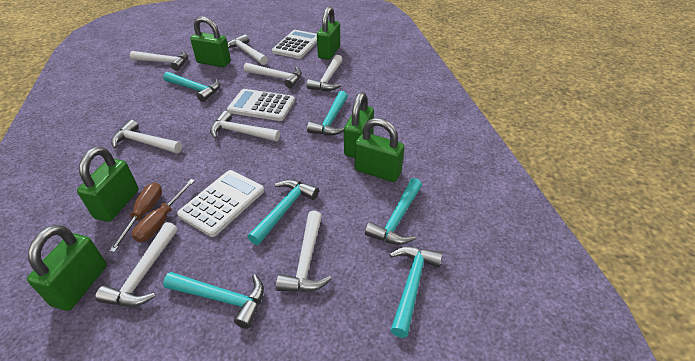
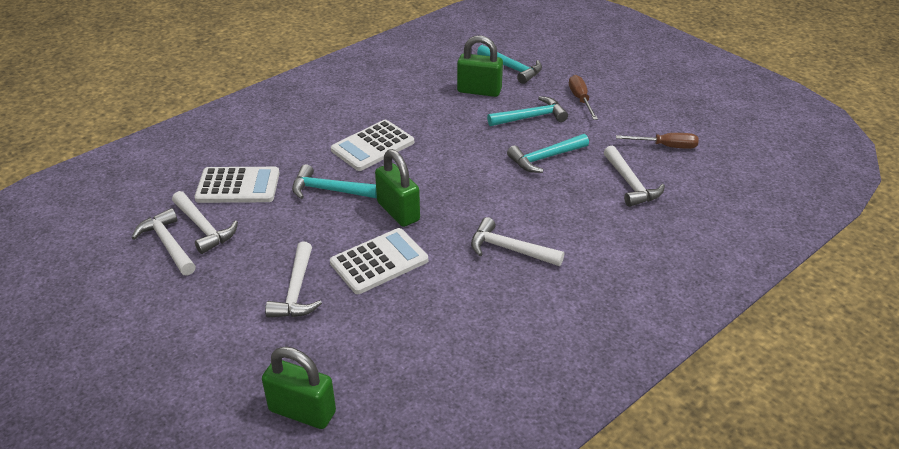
green padlock: 6 -> 3
turquoise hammer: 6 -> 4
white hammer: 8 -> 5

